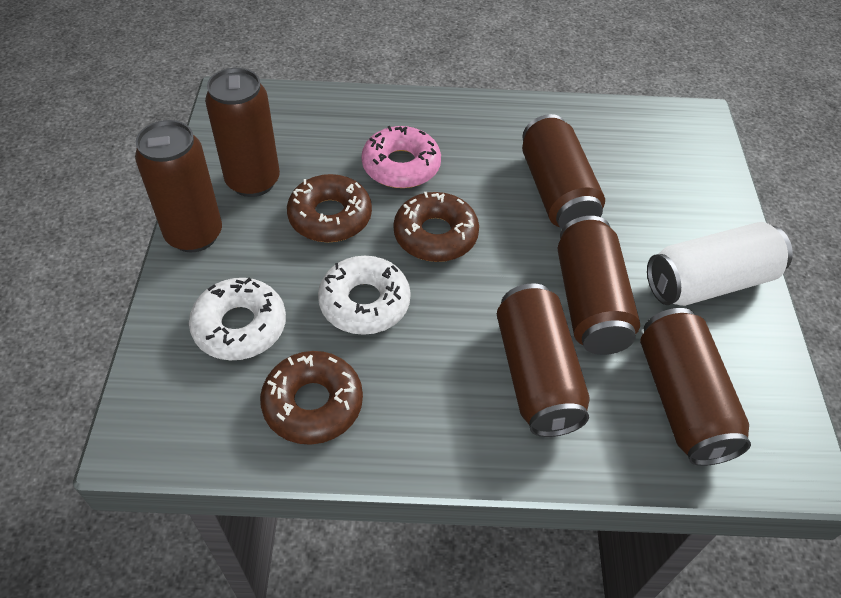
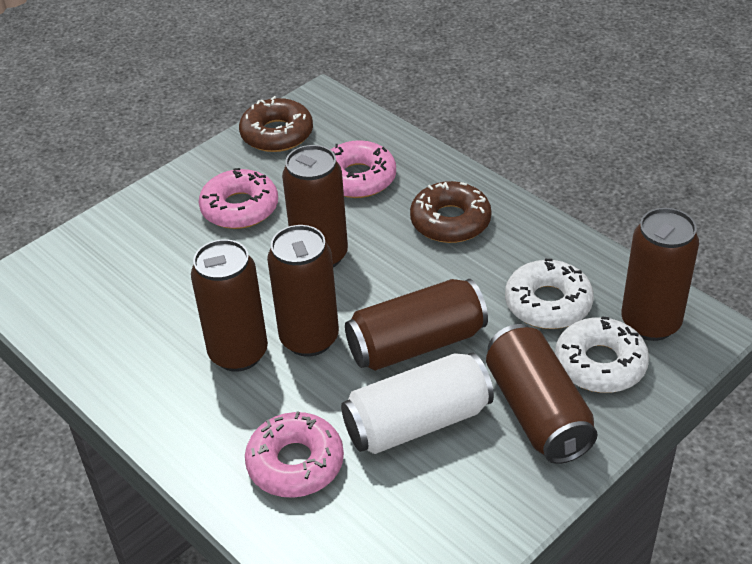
brown donut: 3 -> 2
pink donut: 1 -> 3

